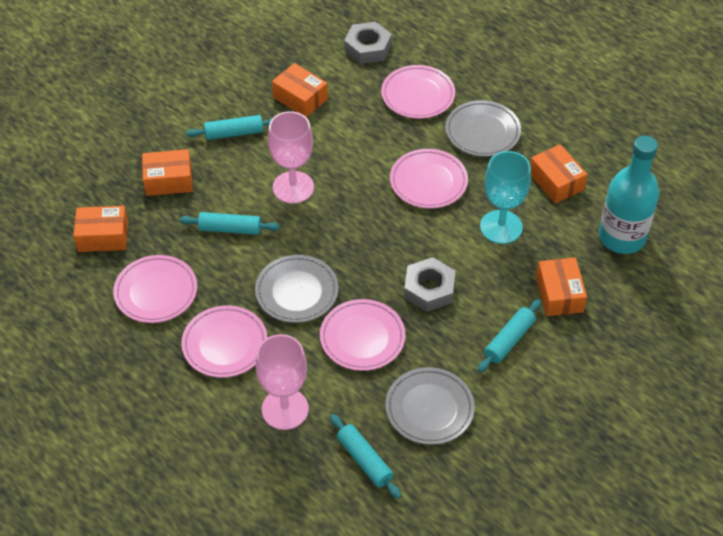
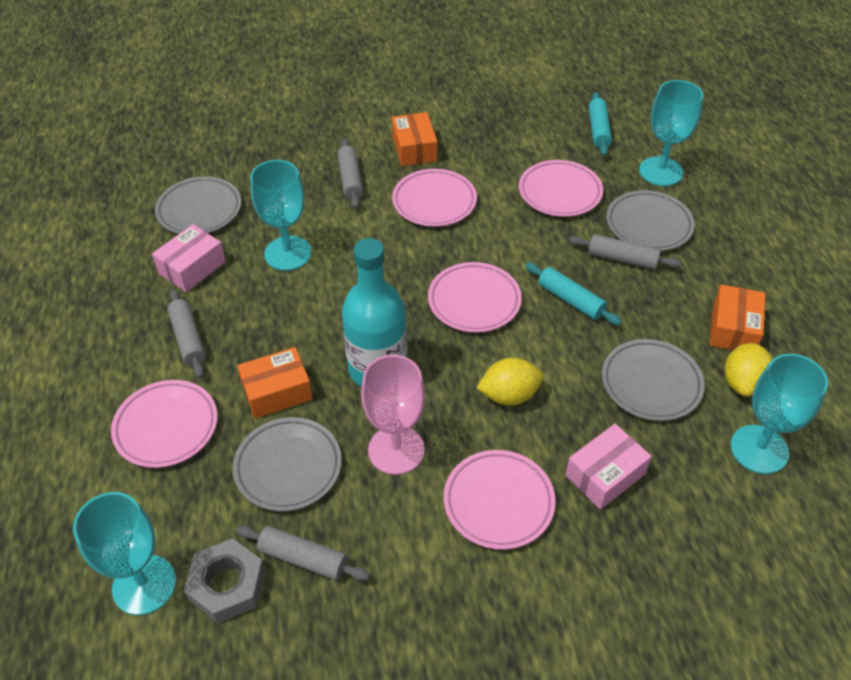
grey nut: 2 -> 1
grey plate: 3 -> 4
grey rolling pin: 0 -> 4
orange box: 5 -> 3
pink box: 0 -> 2
pink goblet: 2 -> 1
turquoise goblet: 1 -> 4
turquoise rolling pin: 4 -> 2
yellow lemon: 0 -> 2

